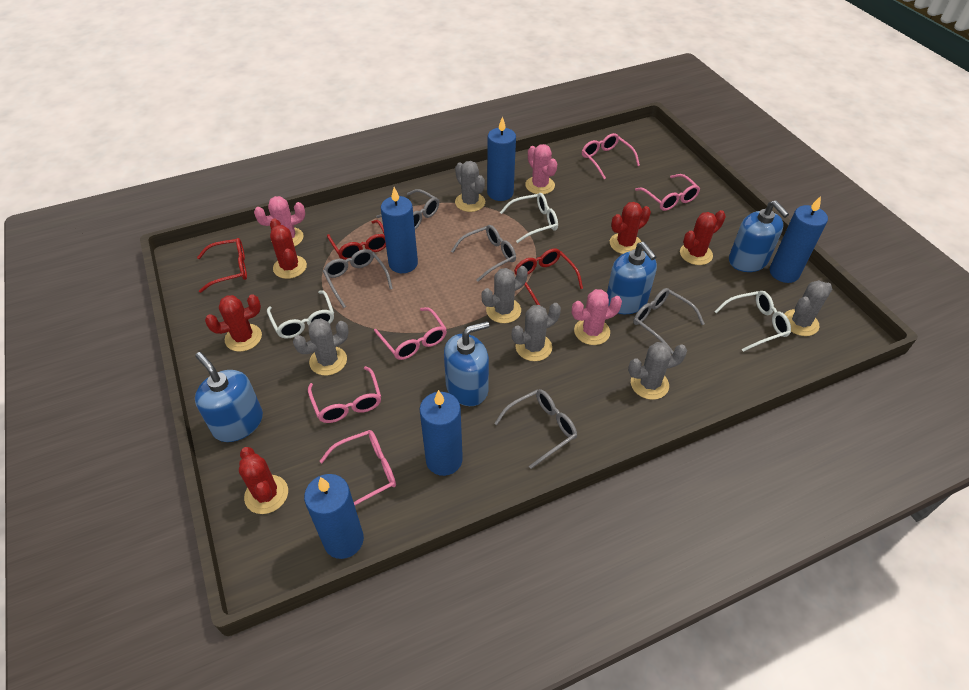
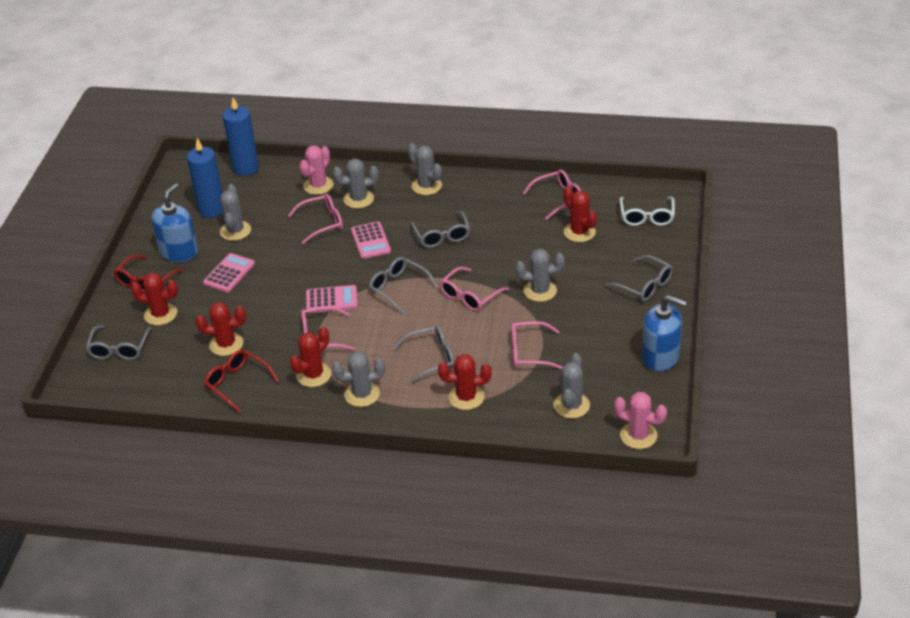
blue candle: 5 -> 2
blue soap dispenser: 4 -> 2
pink cactus: 3 -> 2
pink calculator: 0 -> 3
red glasses: 3 -> 2
white glasses: 3 -> 1

